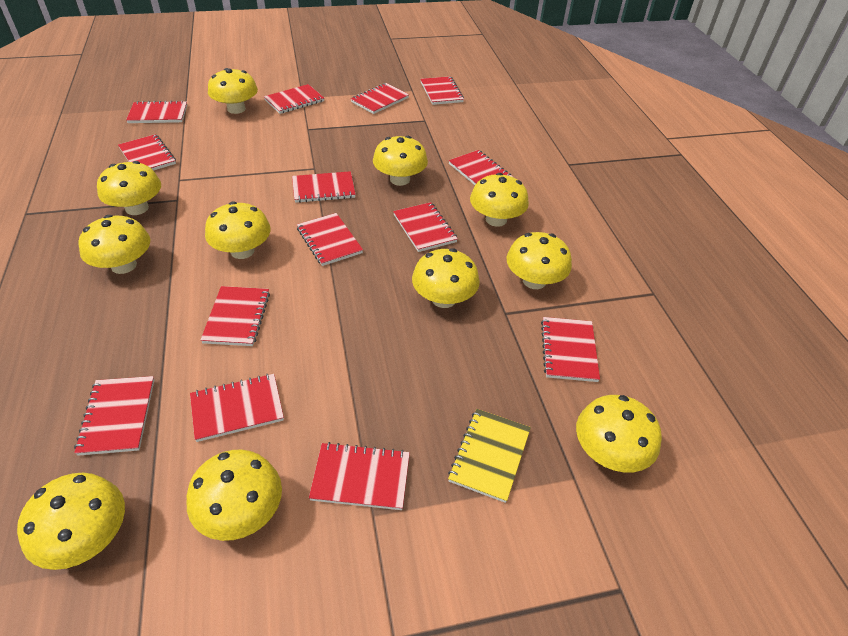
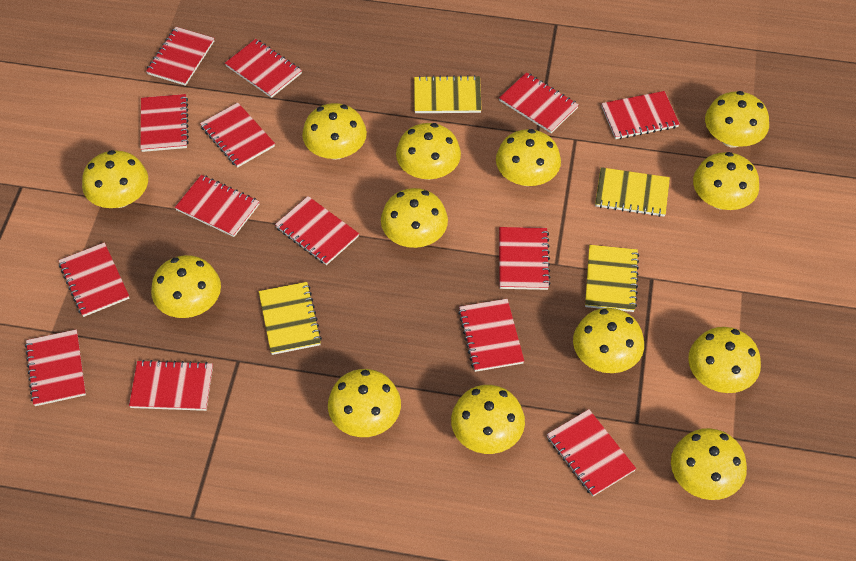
yellow mushroom: 11 -> 13
yellow notebook: 1 -> 4

